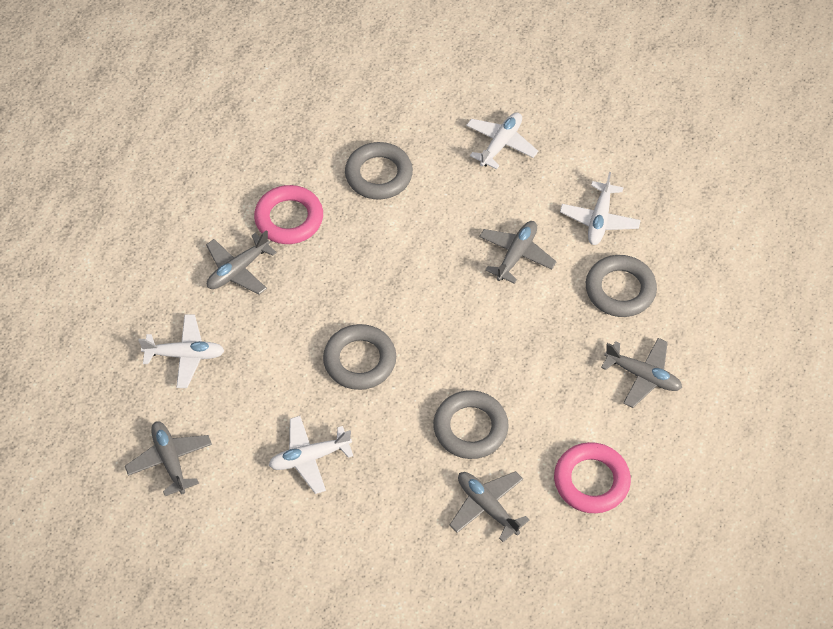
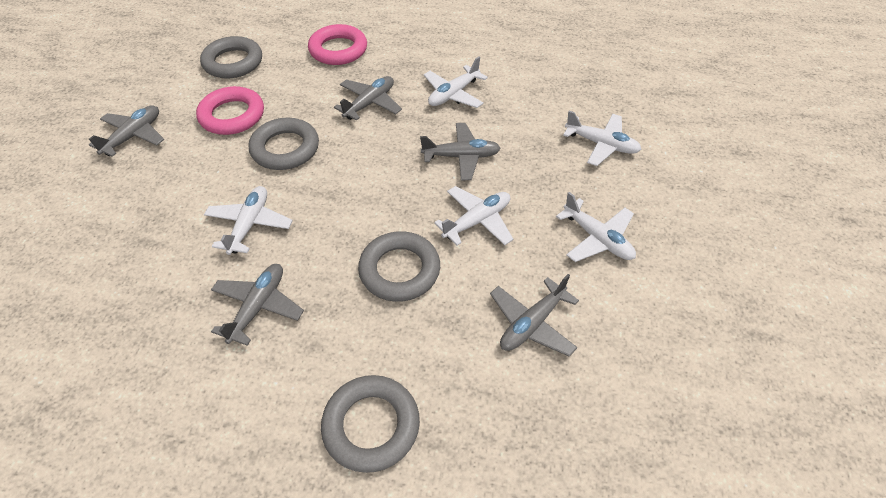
white plane: 4 -> 5

